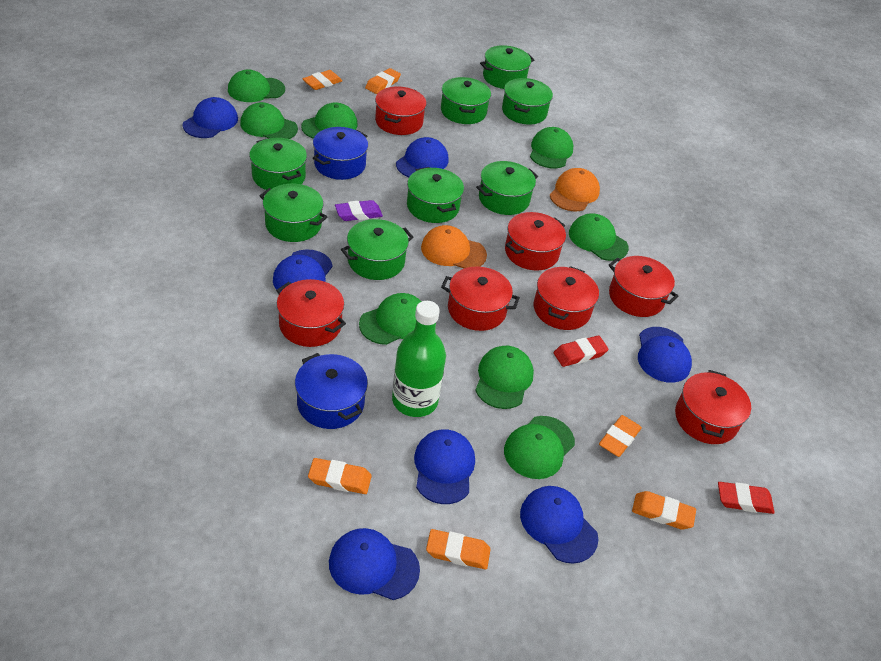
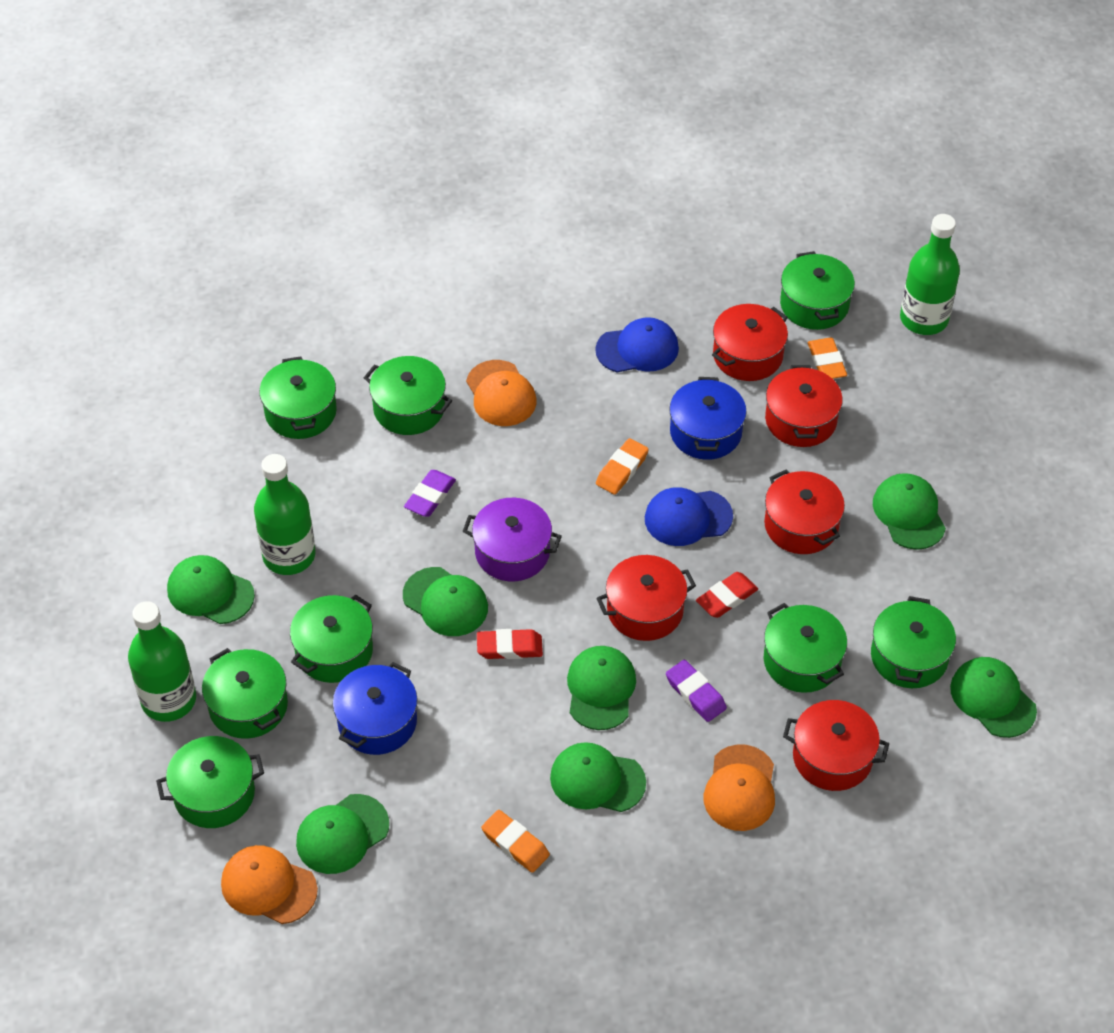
blue cap: 7 -> 2
green bottle: 1 -> 3
green cap: 8 -> 7
orange cap: 2 -> 3
orange eraser: 6 -> 3
purple eraser: 1 -> 2
purple pot: 0 -> 1
red pot: 7 -> 5

